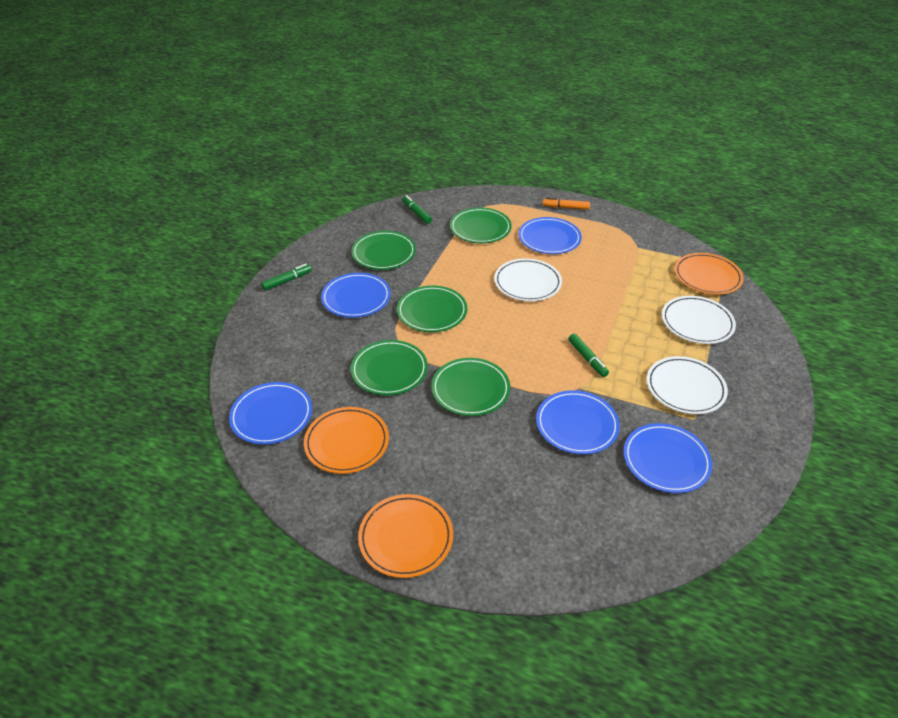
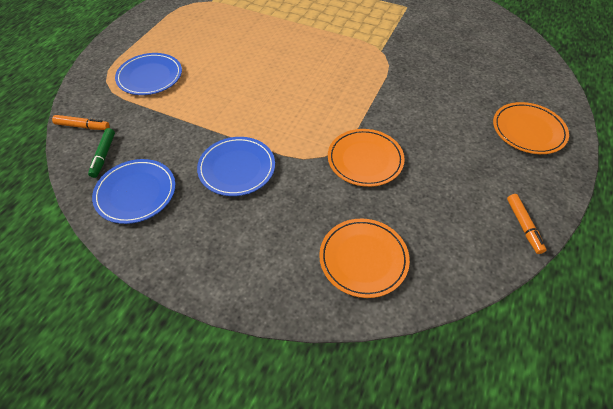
blue plate: 5 -> 3
green marker: 3 -> 1
green plate: 5 -> 0
orange marker: 1 -> 2
white plate: 3 -> 0

